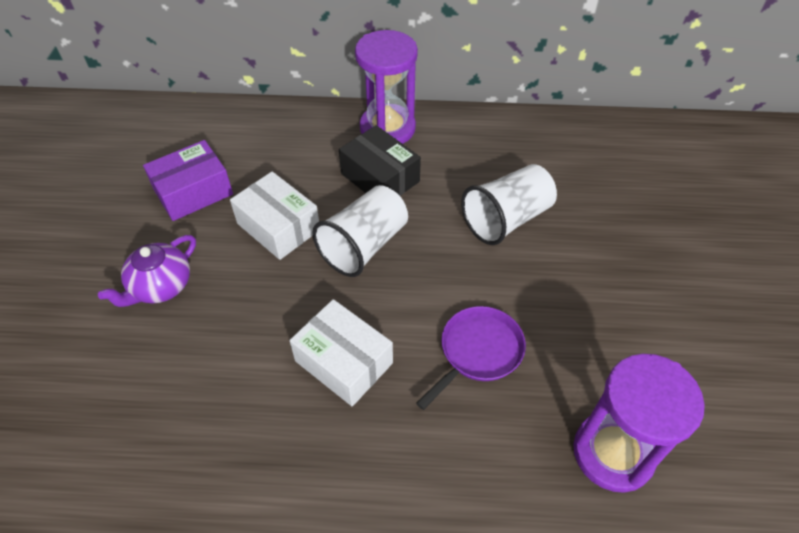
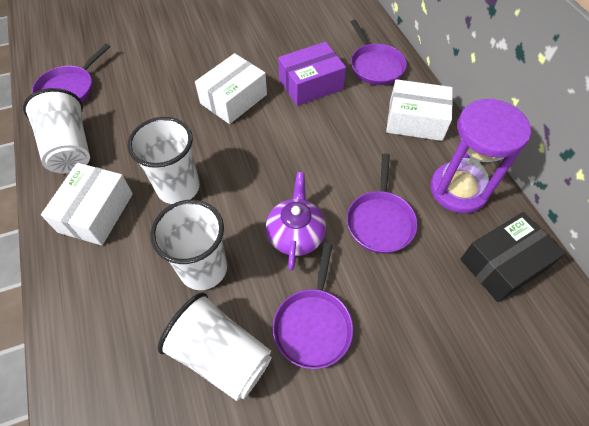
purple hourglass: 2 -> 1
purple pan: 1 -> 4
white box: 2 -> 3
white cup: 2 -> 4

